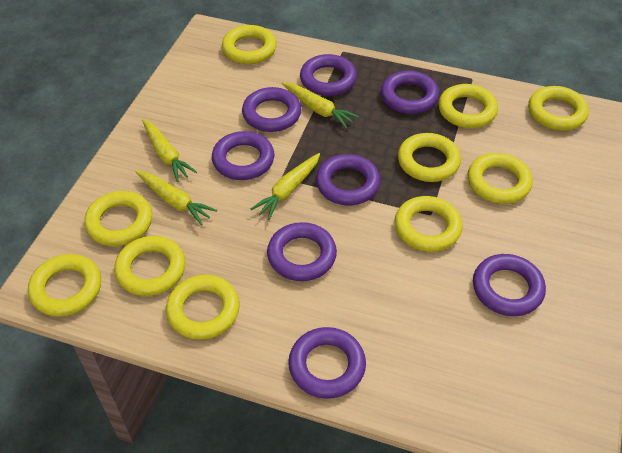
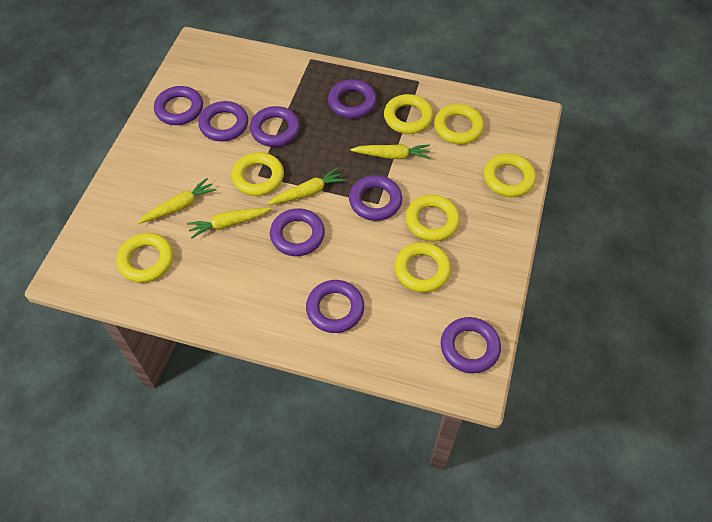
yellow ring: 10 -> 7

